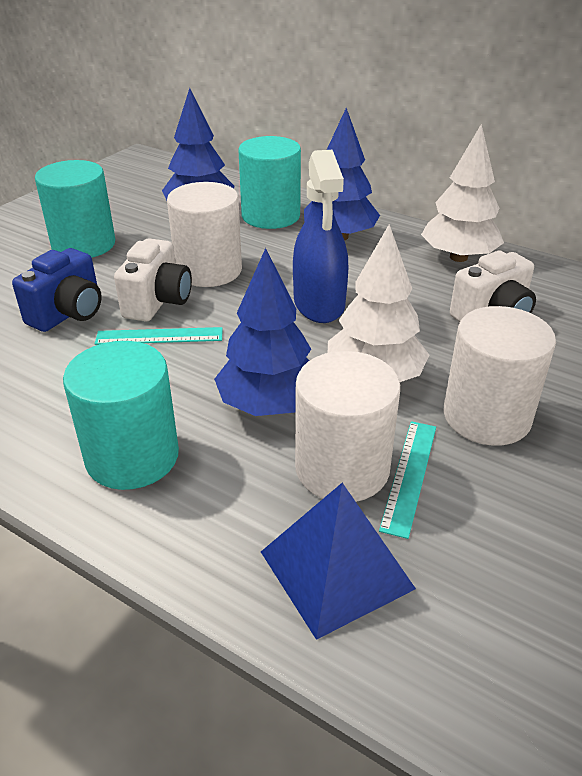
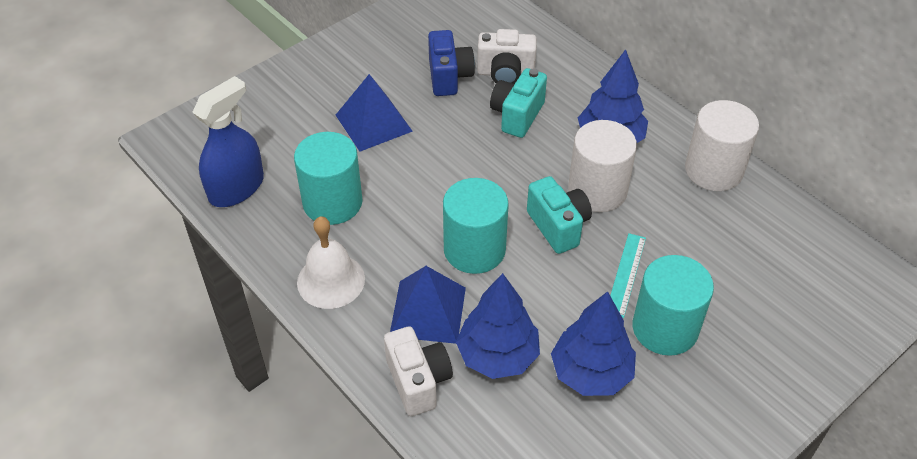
blue pyramid: 1 -> 2
turquoise camera: 0 -> 2
turquoise ruler: 2 -> 1
white bell: 0 -> 1
white cylinder: 3 -> 2
white tree: 2 -> 0

